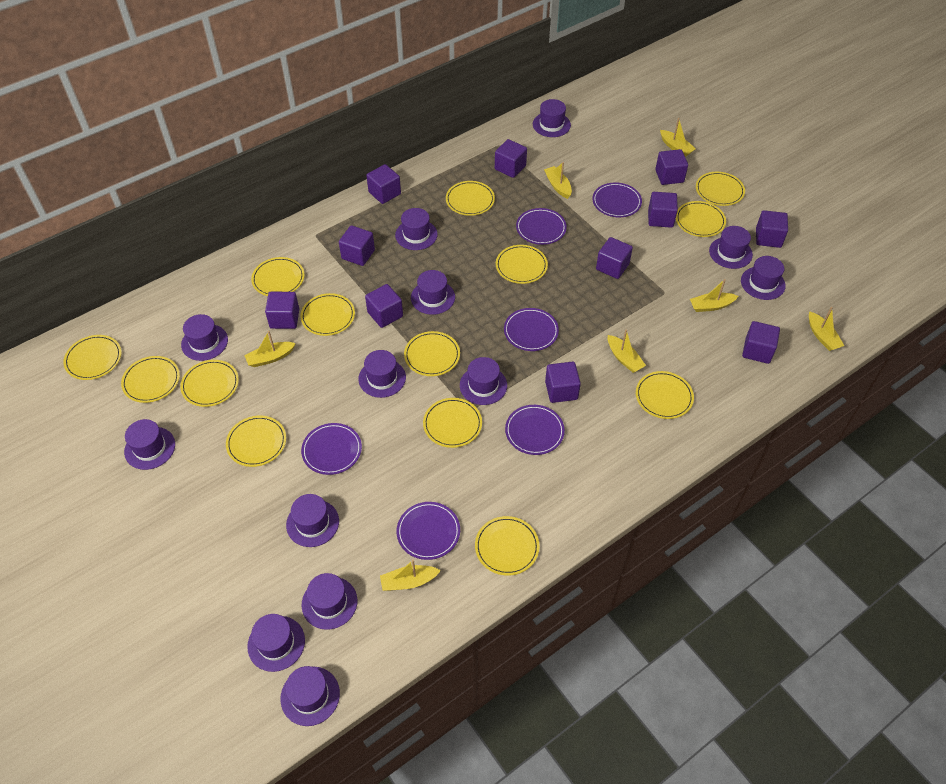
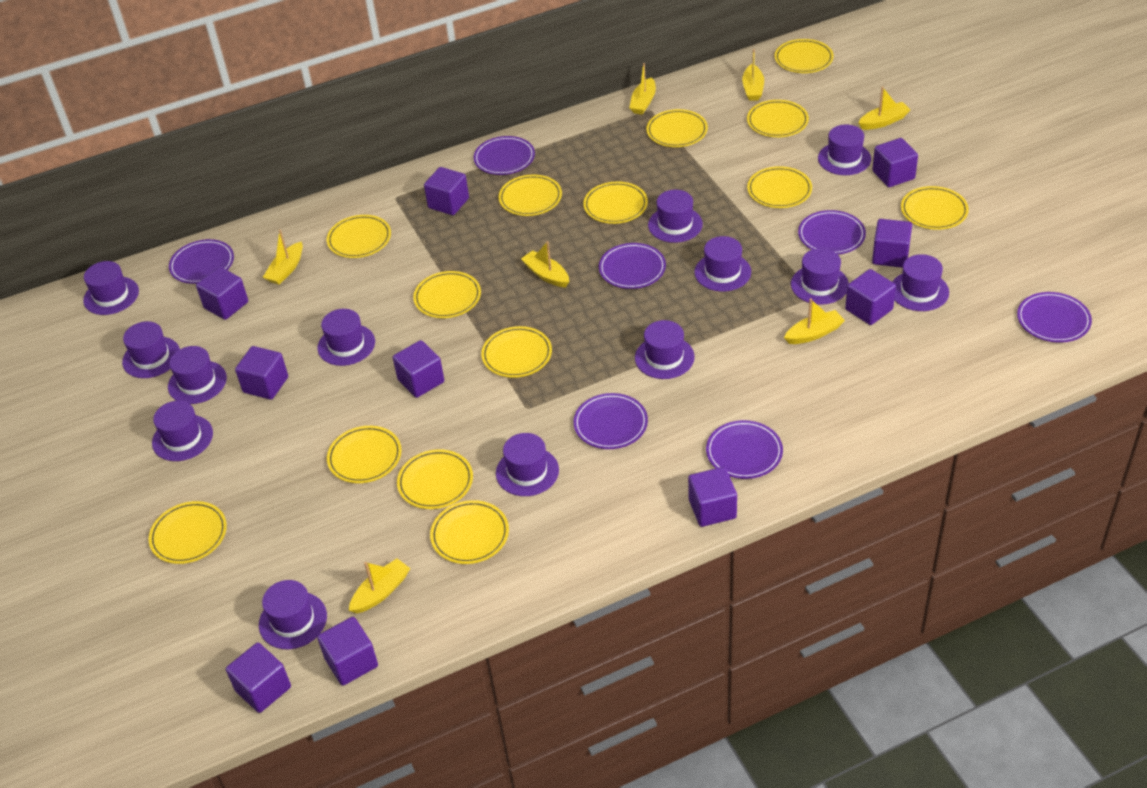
purple cube: 11 -> 10
purple plate: 6 -> 7

